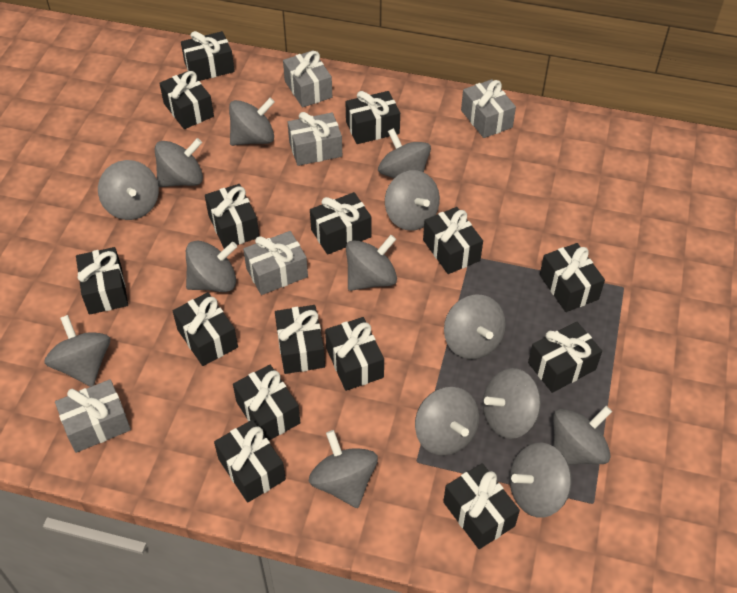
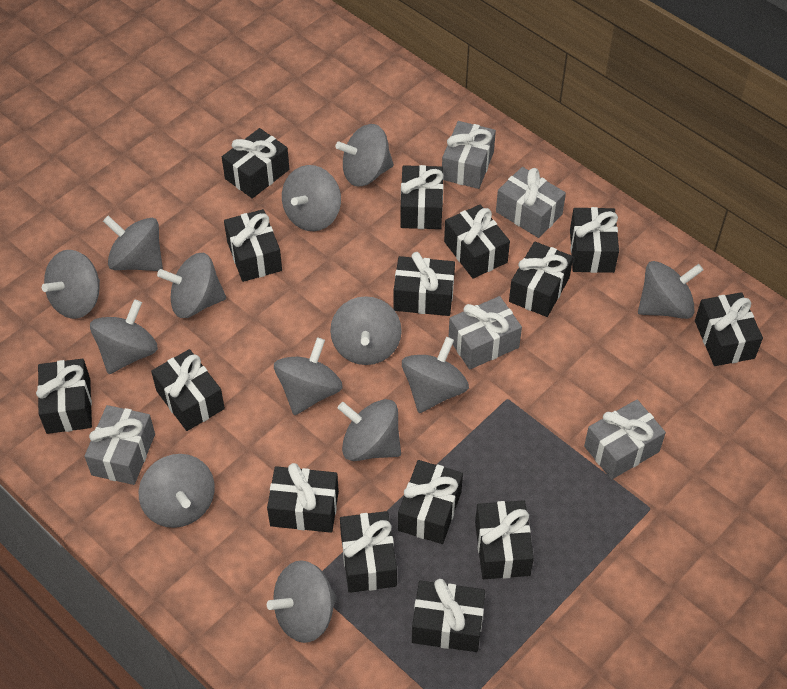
grey spinning top: 14 -> 13

